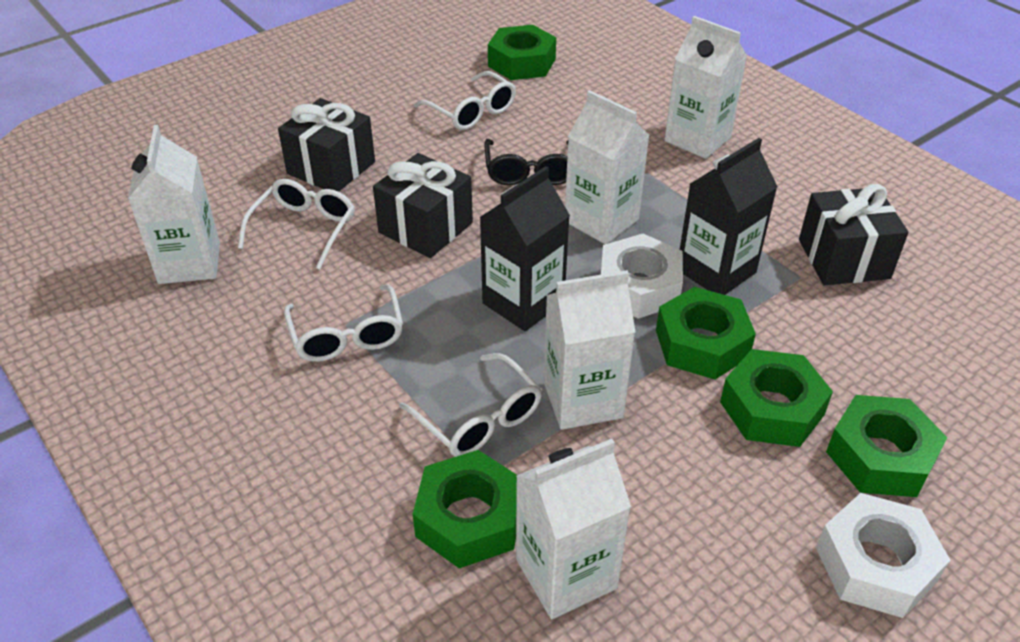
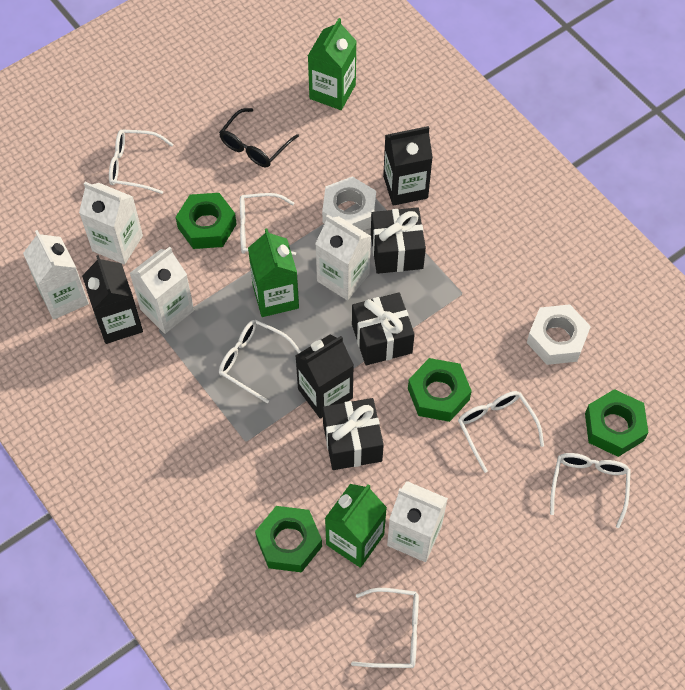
black carton: 2 -> 3
green carton: 0 -> 3
green nut: 5 -> 4
white glasses: 4 -> 6

